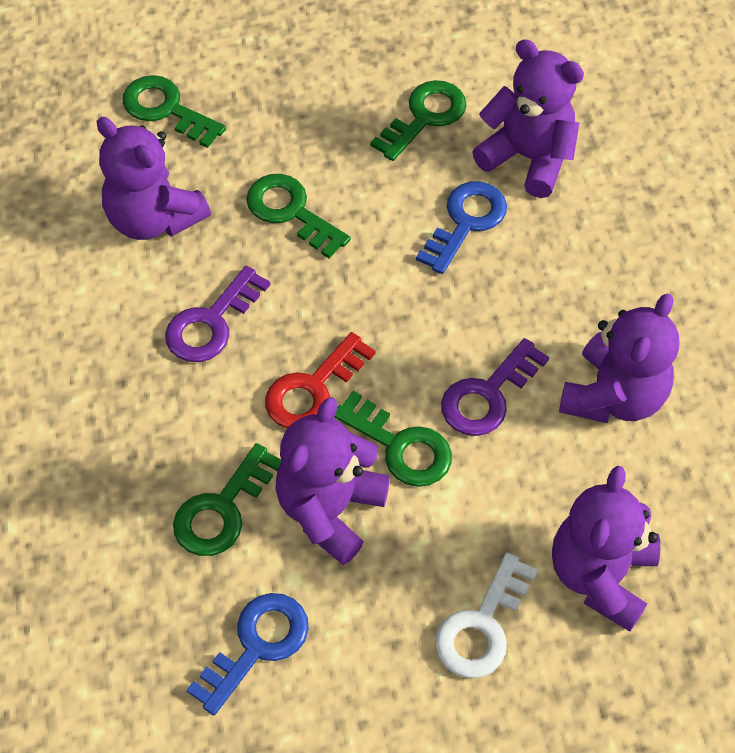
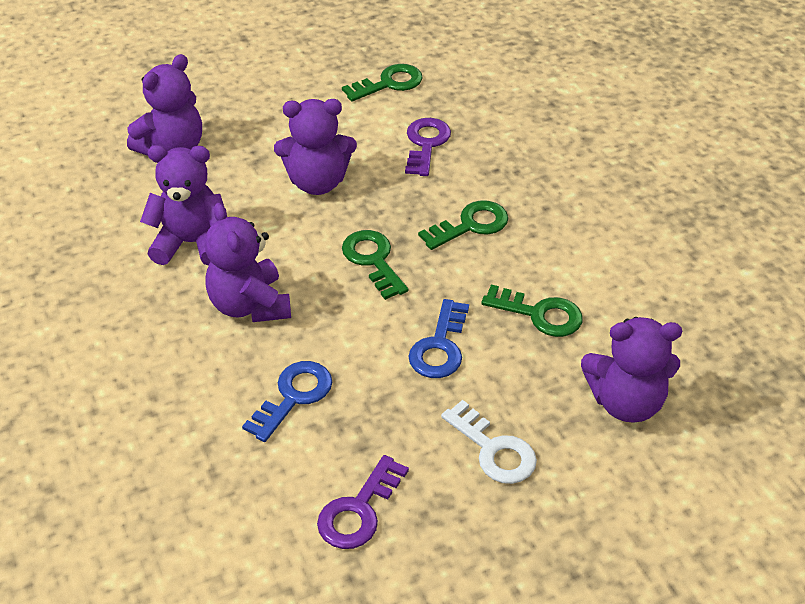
green key: 5 -> 4
red key: 1 -> 0

